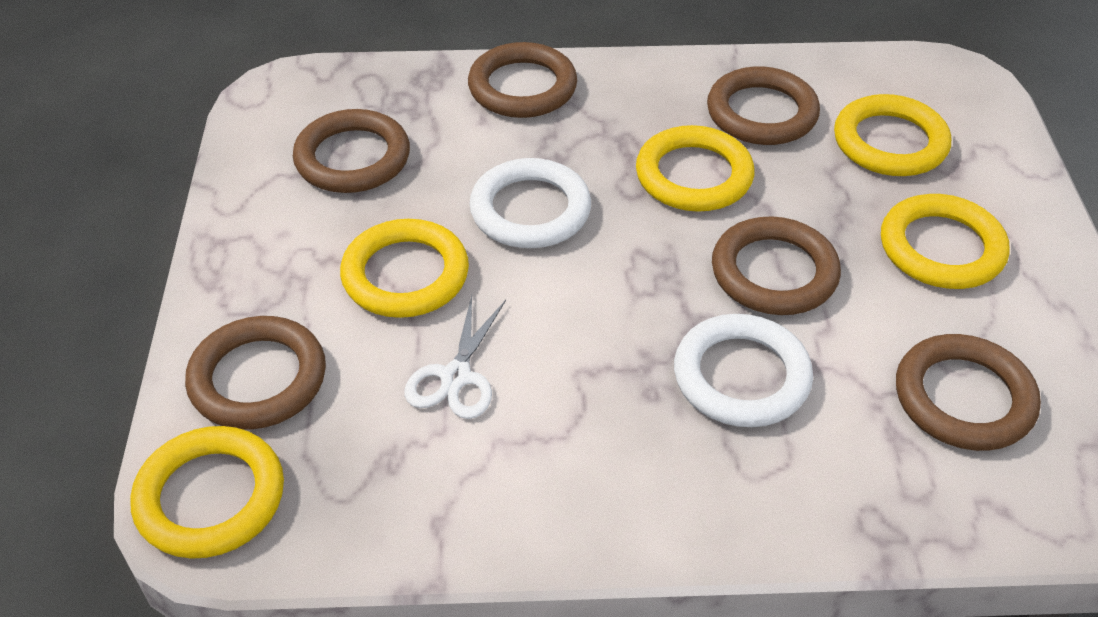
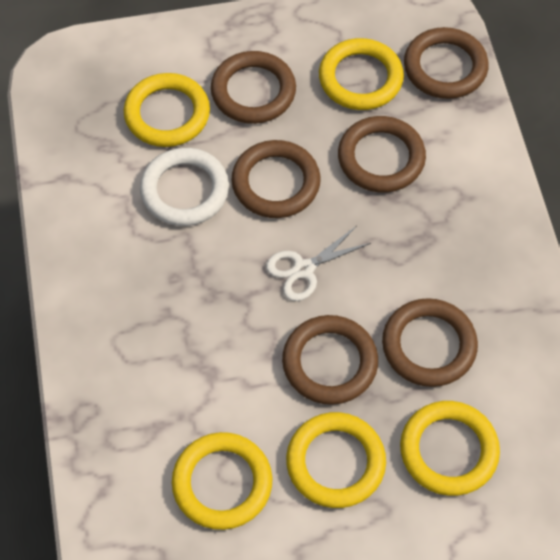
white ring: 2 -> 1

